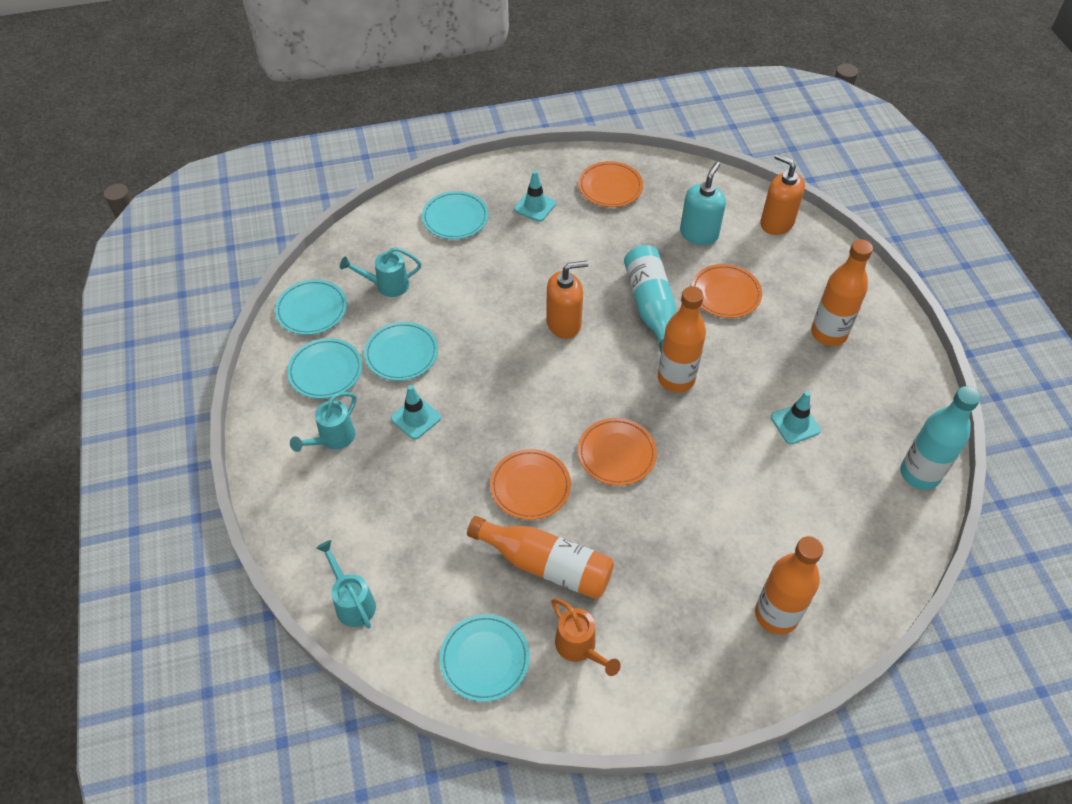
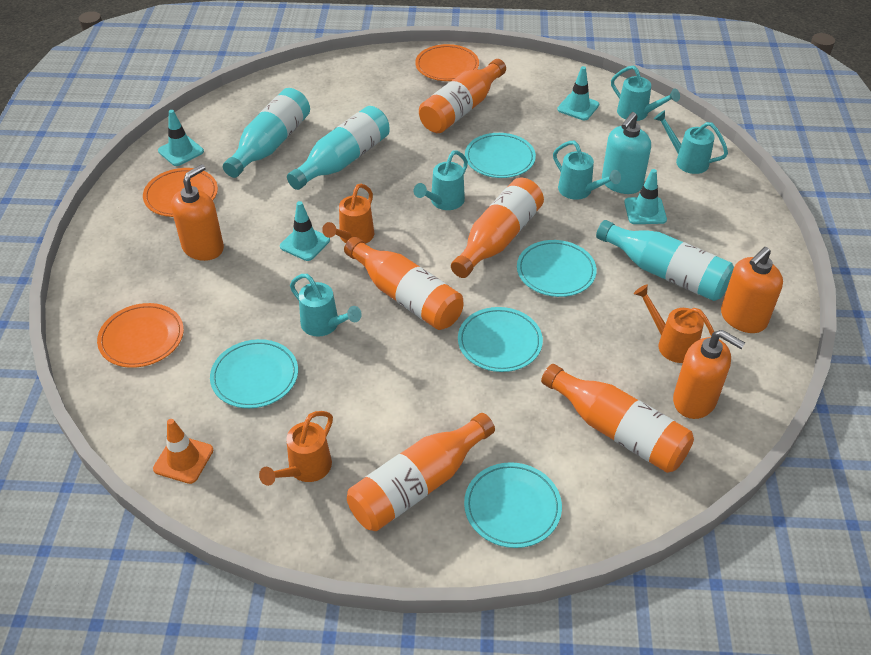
orange bottle: 4 -> 5
orange plate: 4 -> 3
orange soap dispenser: 2 -> 3
orange traffic cone: 0 -> 1
orange watering can: 1 -> 3
turquoise bottle: 2 -> 3
turquoise traffic cone: 3 -> 4
turquoise watering can: 3 -> 5

